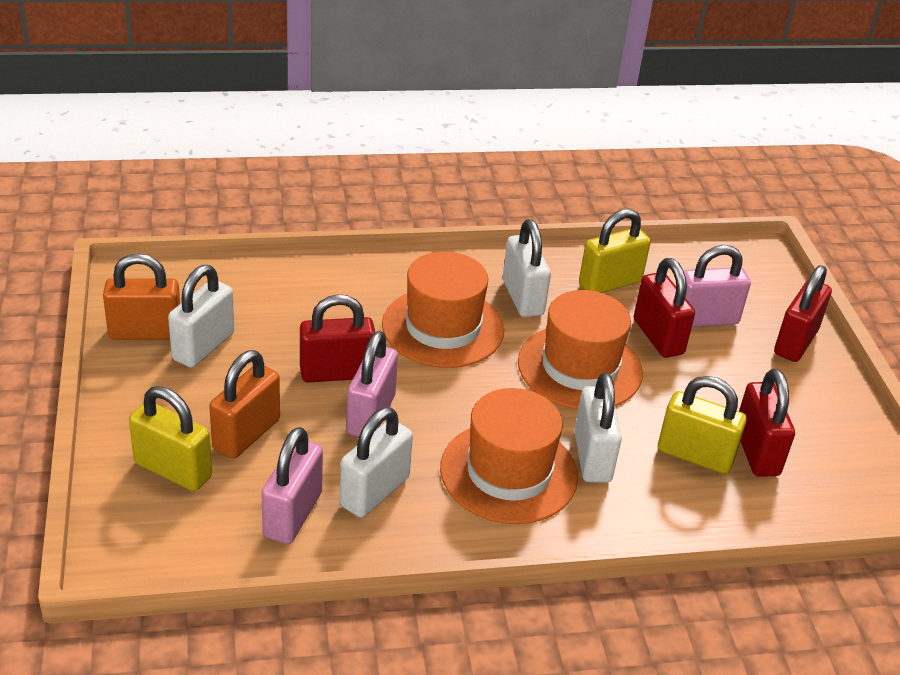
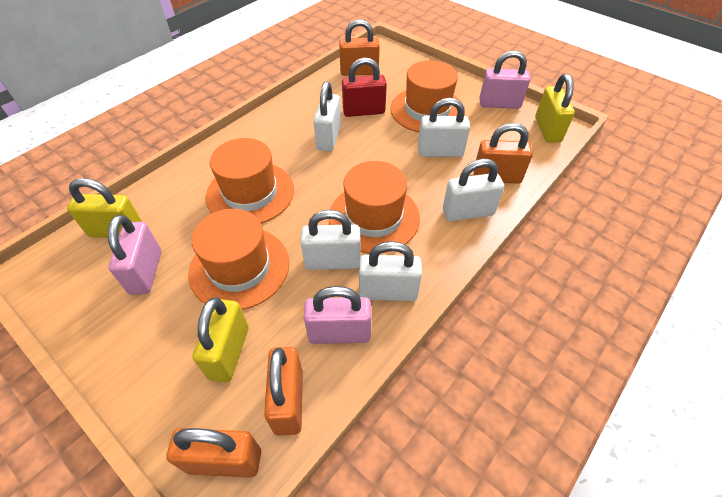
orange hat: 3 -> 4
orange padlock: 2 -> 4
red padlock: 4 -> 1
white padlock: 4 -> 5

